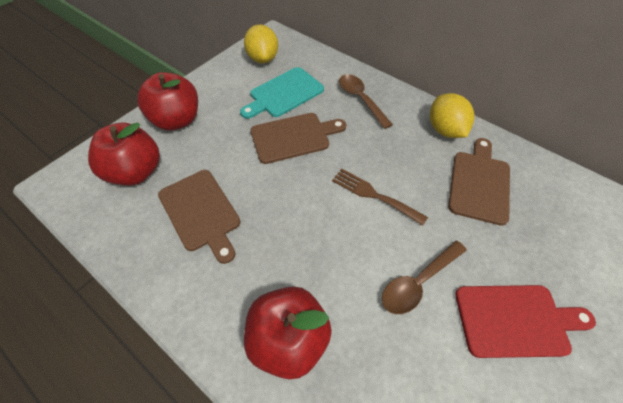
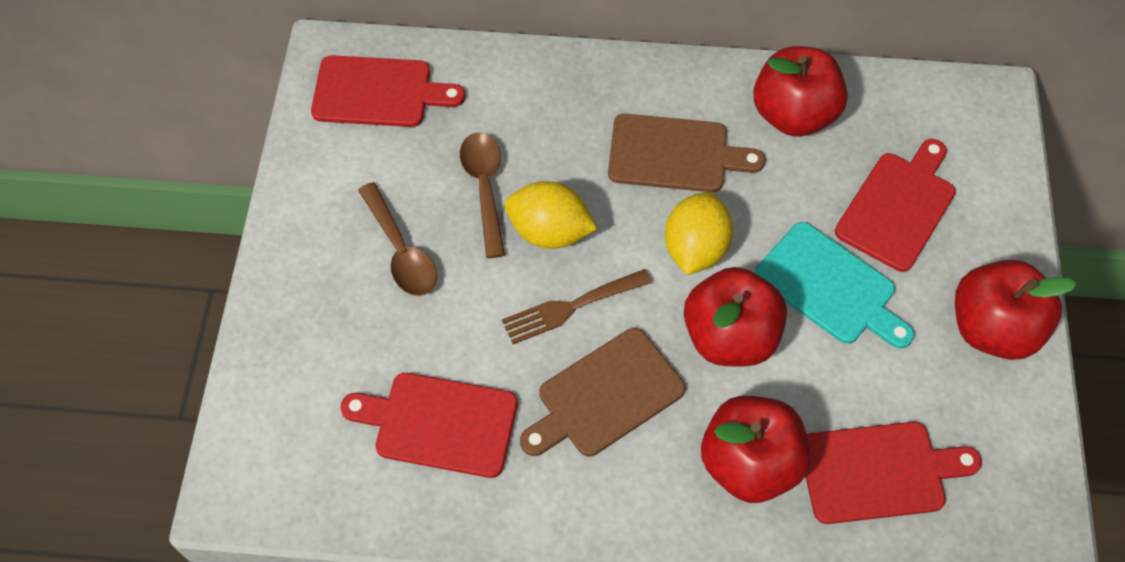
brown cutting board: 3 -> 2
red apple: 3 -> 4
red cutting board: 1 -> 4

